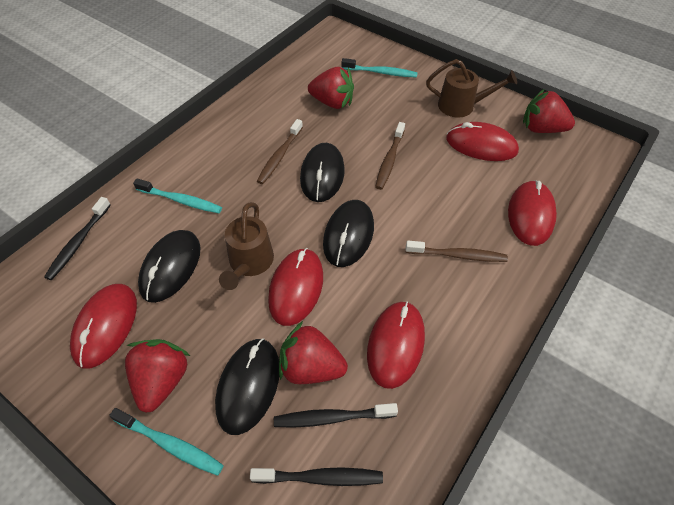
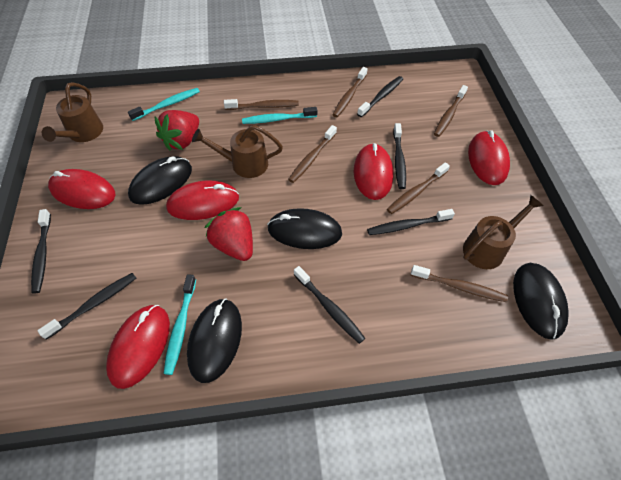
black toothbrush: 3 -> 6
brown toothbrush: 3 -> 6
brown watering can: 2 -> 3
red strawberry: 4 -> 2

